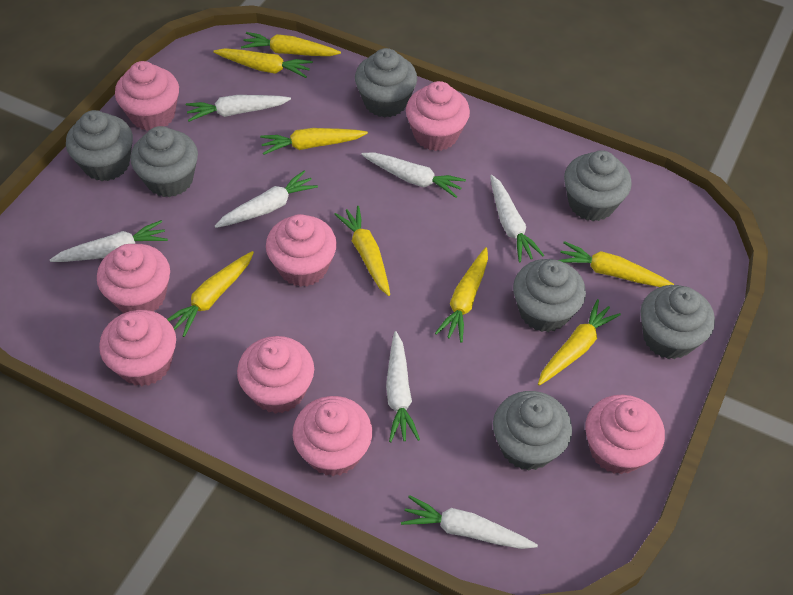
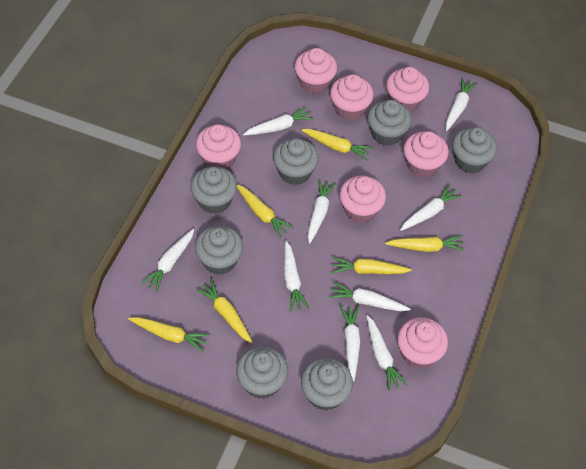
pink cupcake: 8 -> 7
white carrot: 7 -> 9
yellow carrot: 8 -> 6

